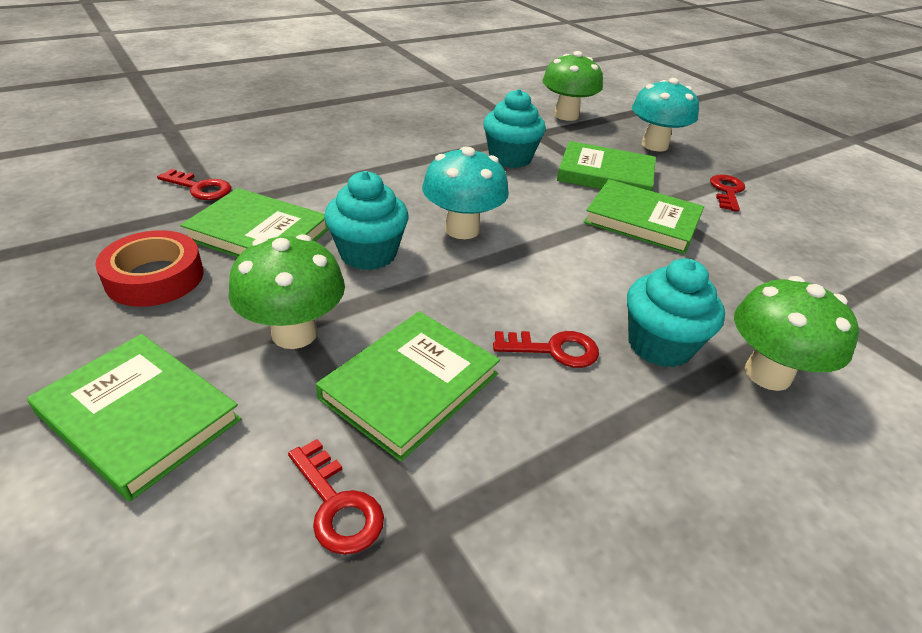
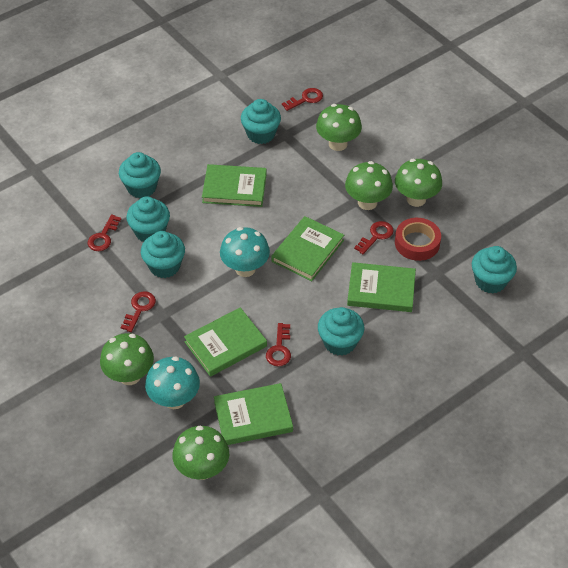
green mushroom: 3 -> 5
red key: 4 -> 5
turquoise cupcake: 3 -> 6

